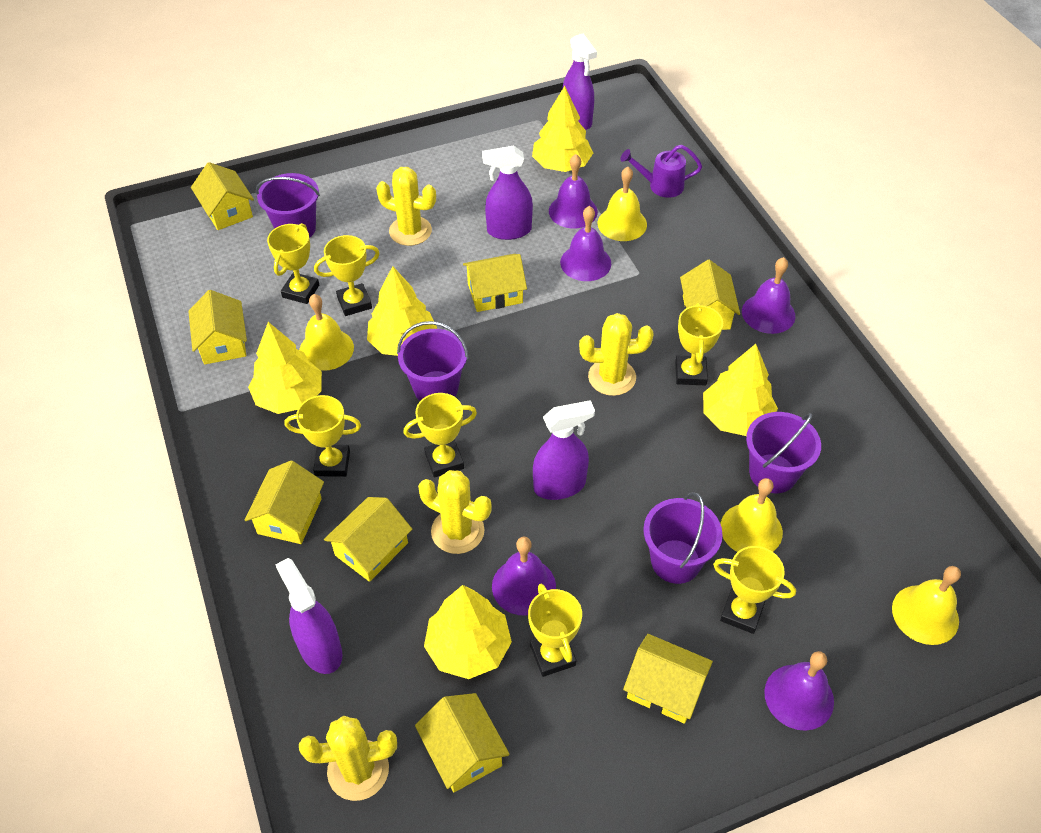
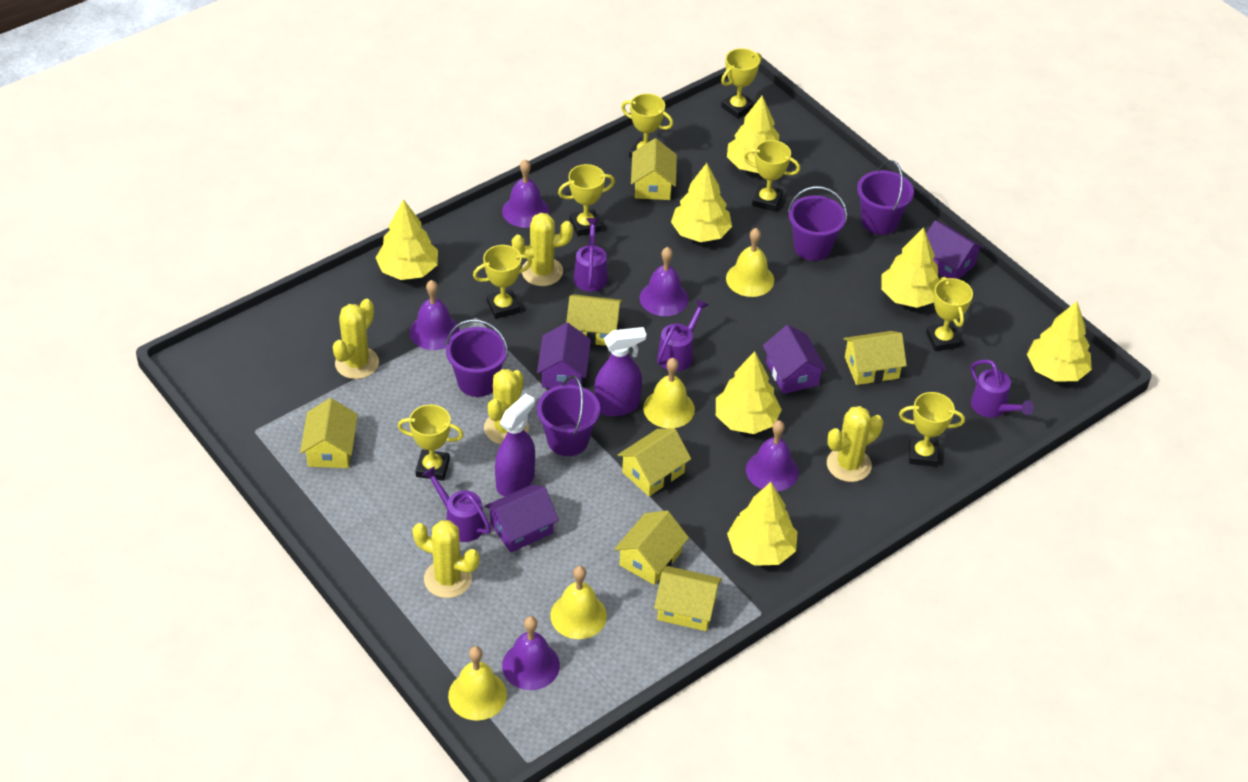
purple house: 0 -> 4
purple spray bottle: 4 -> 2
purple watering can: 1 -> 4
yellow cactus: 4 -> 5
yellow house: 8 -> 7
yellow tree: 5 -> 7
yellow trophy: 7 -> 8

